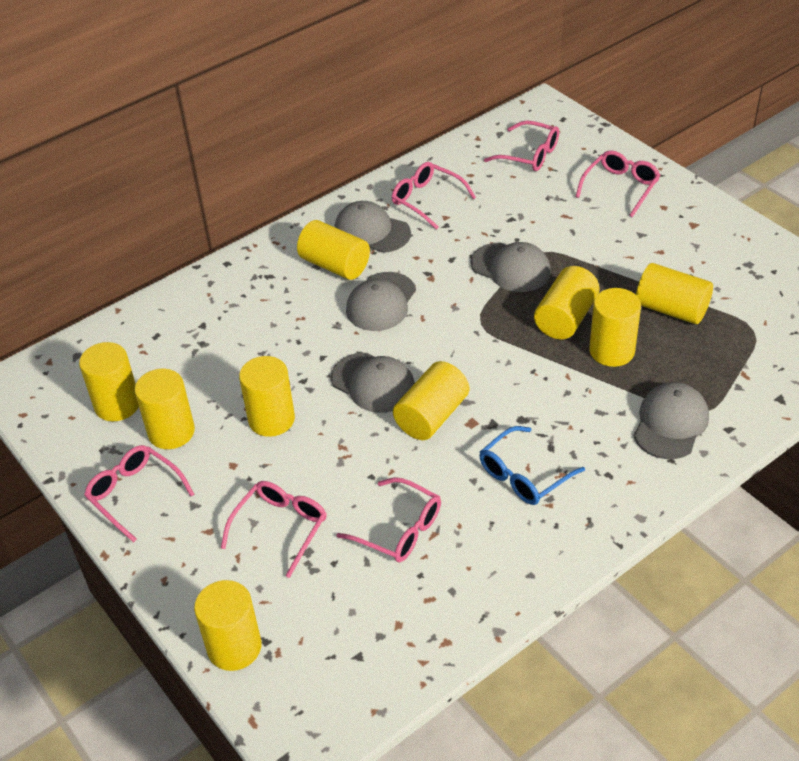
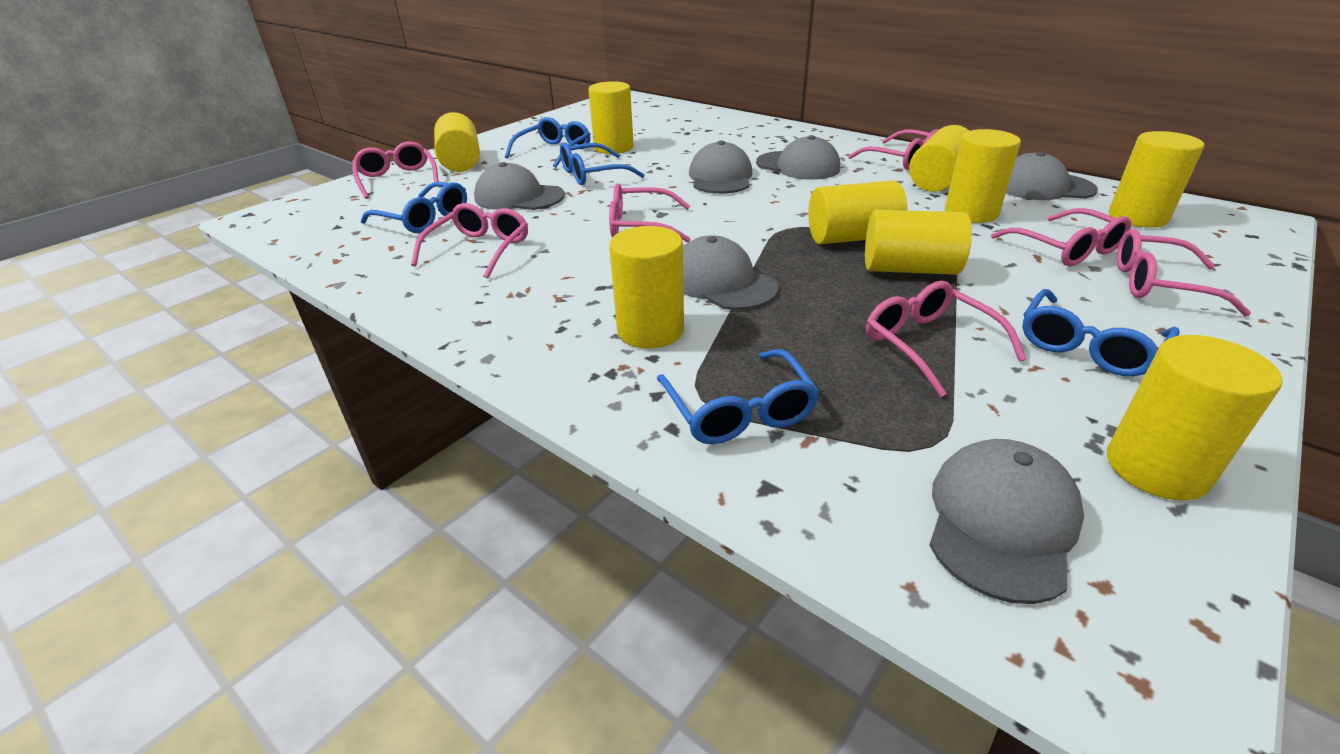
blue glasses: 1 -> 5
grey cap: 5 -> 6
pink glasses: 6 -> 7

